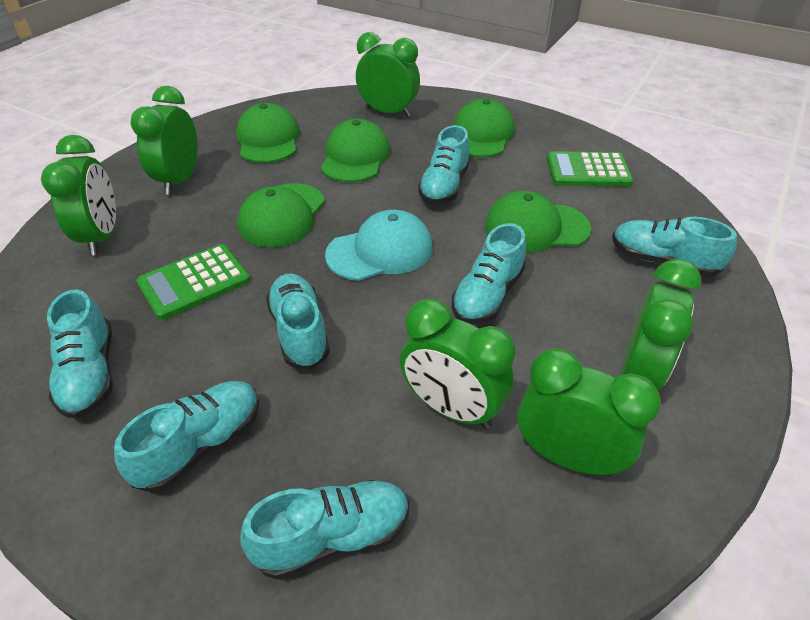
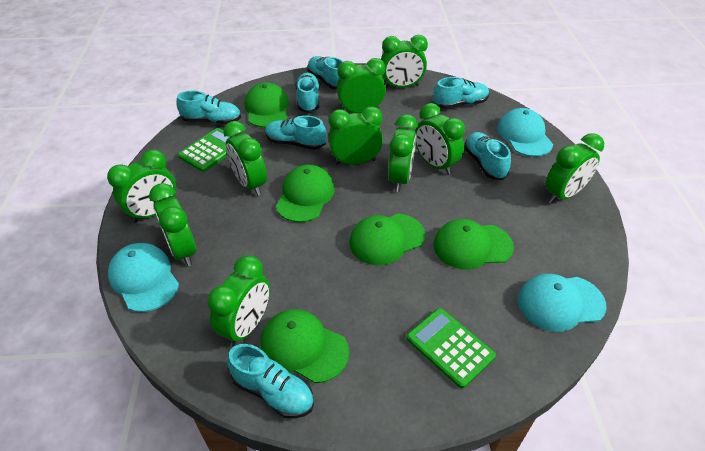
green clock: 6 -> 10
turquoise cap: 1 -> 3

